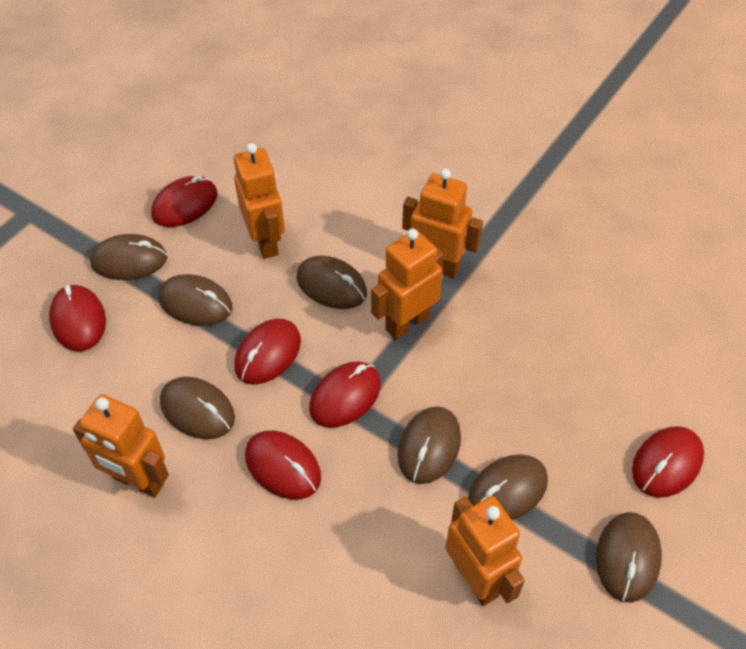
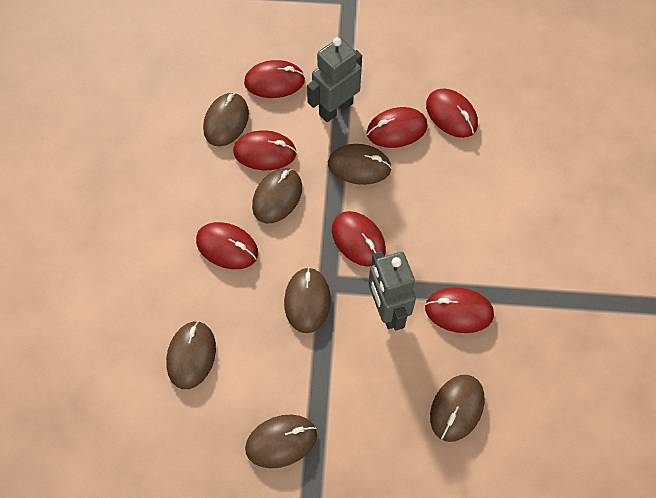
grey robot: 0 -> 2
orange robot: 5 -> 0
red mouse: 6 -> 7

